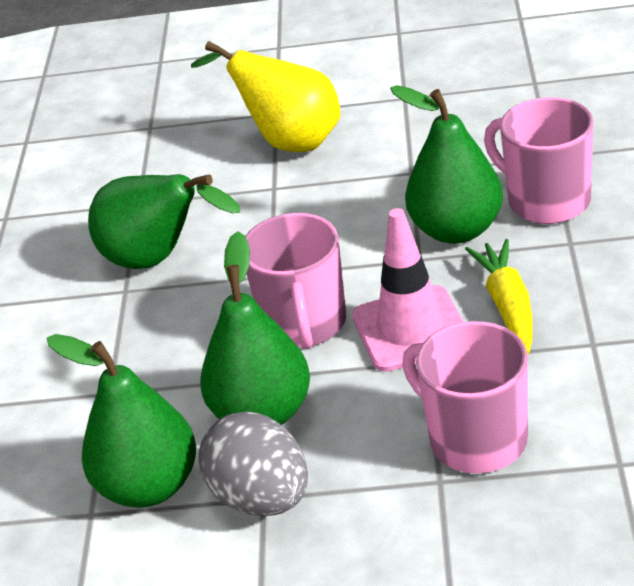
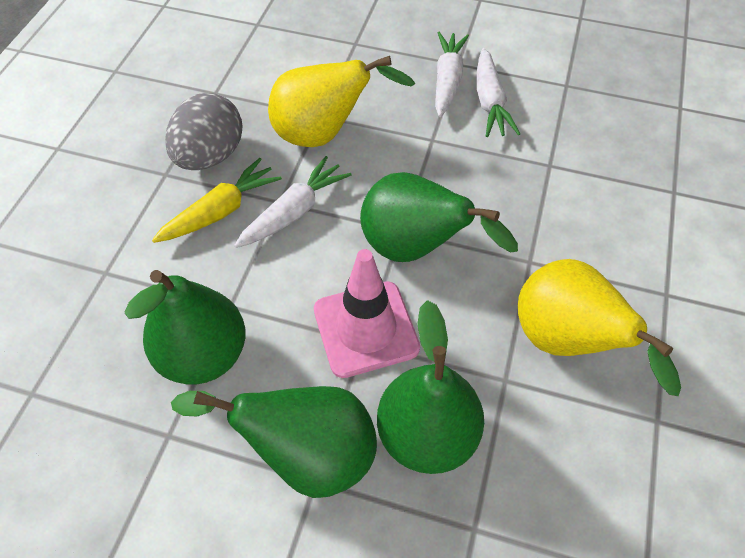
pink mug: 3 -> 0
white carrot: 0 -> 3
yellow pear: 1 -> 2

